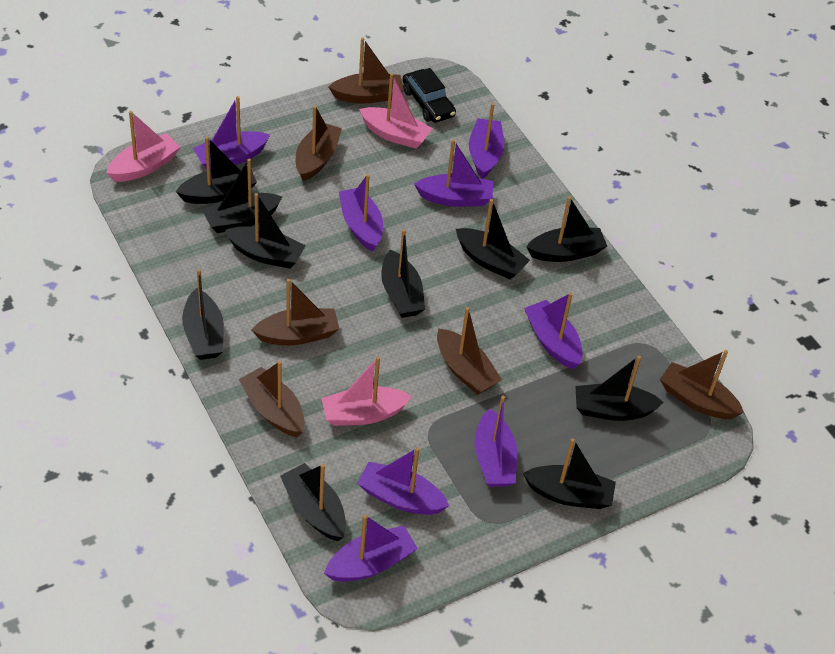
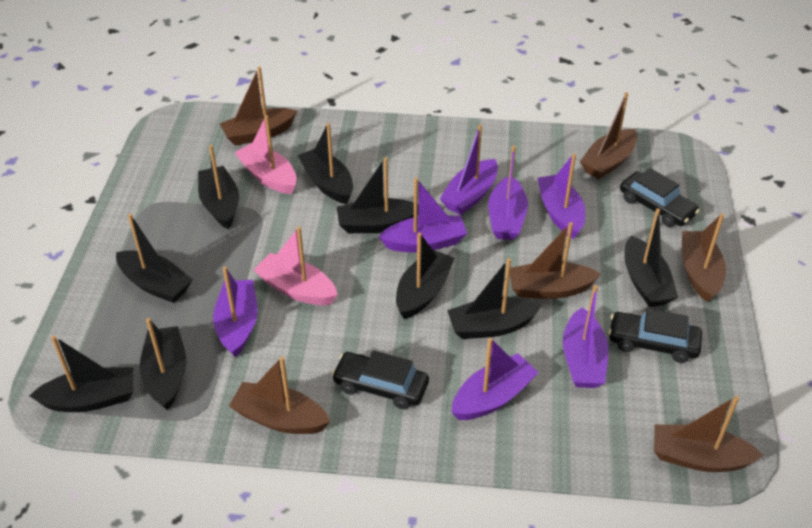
black boat: 10 -> 9
black car: 1 -> 3
pink boat: 3 -> 2
purple boat: 8 -> 7

